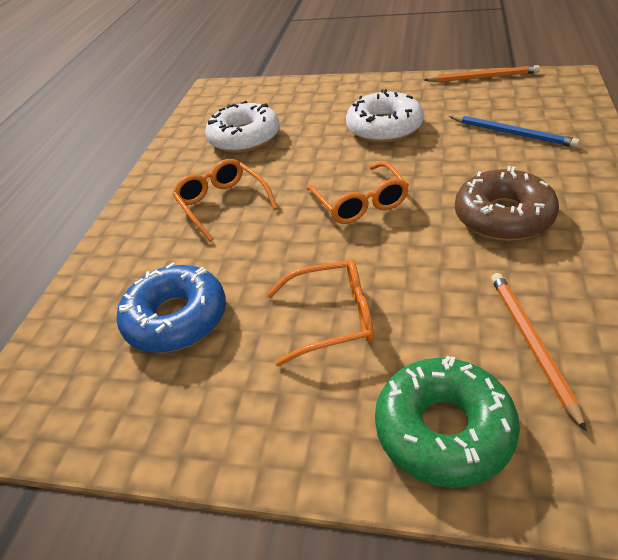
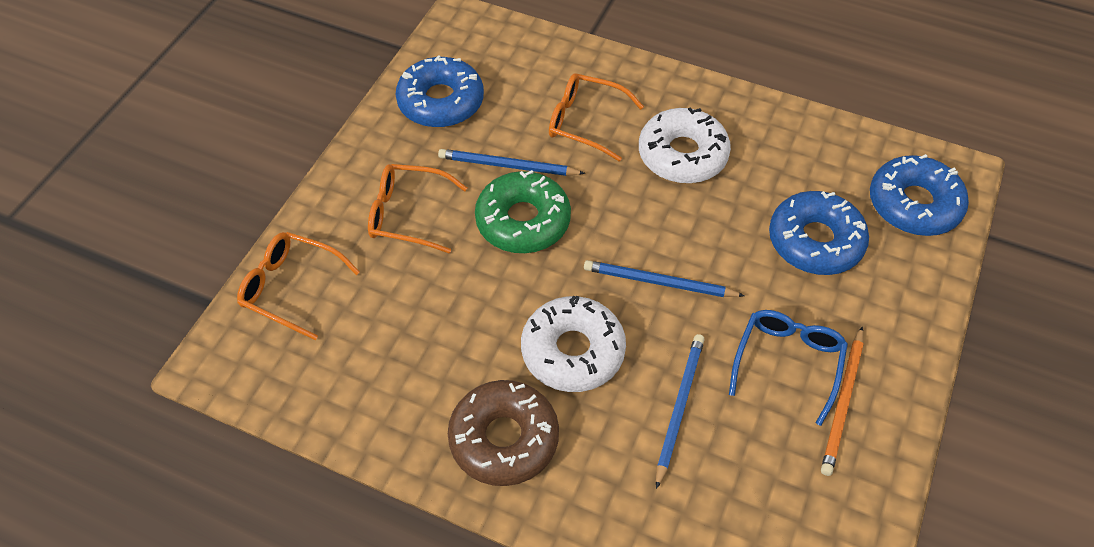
blue donut: 1 -> 3
blue glasses: 0 -> 1
blue pencil: 1 -> 3
orange pencil: 2 -> 1

